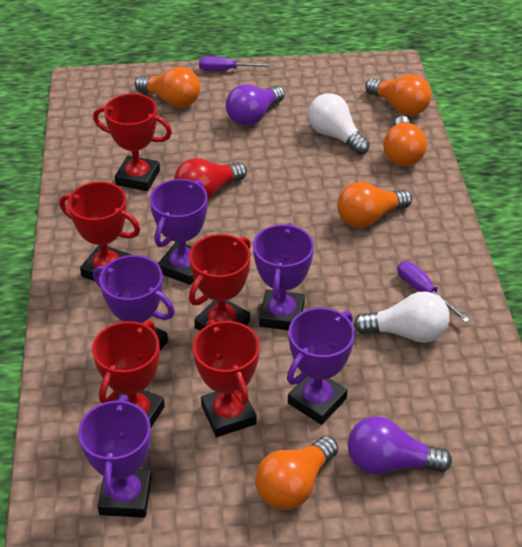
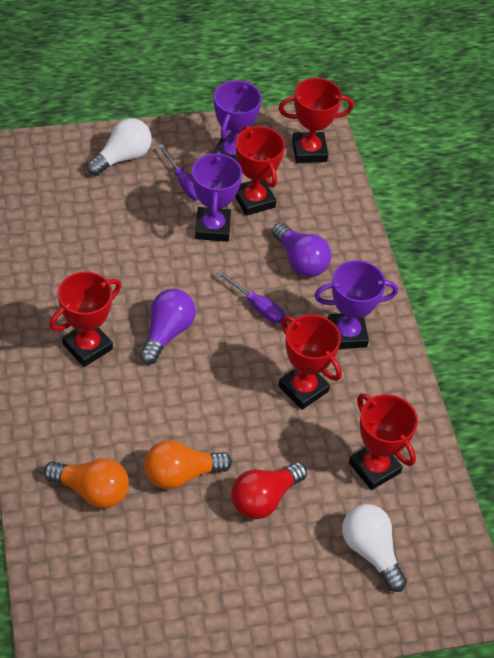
orange light bulb: 5 -> 2
purple trophy: 5 -> 3

